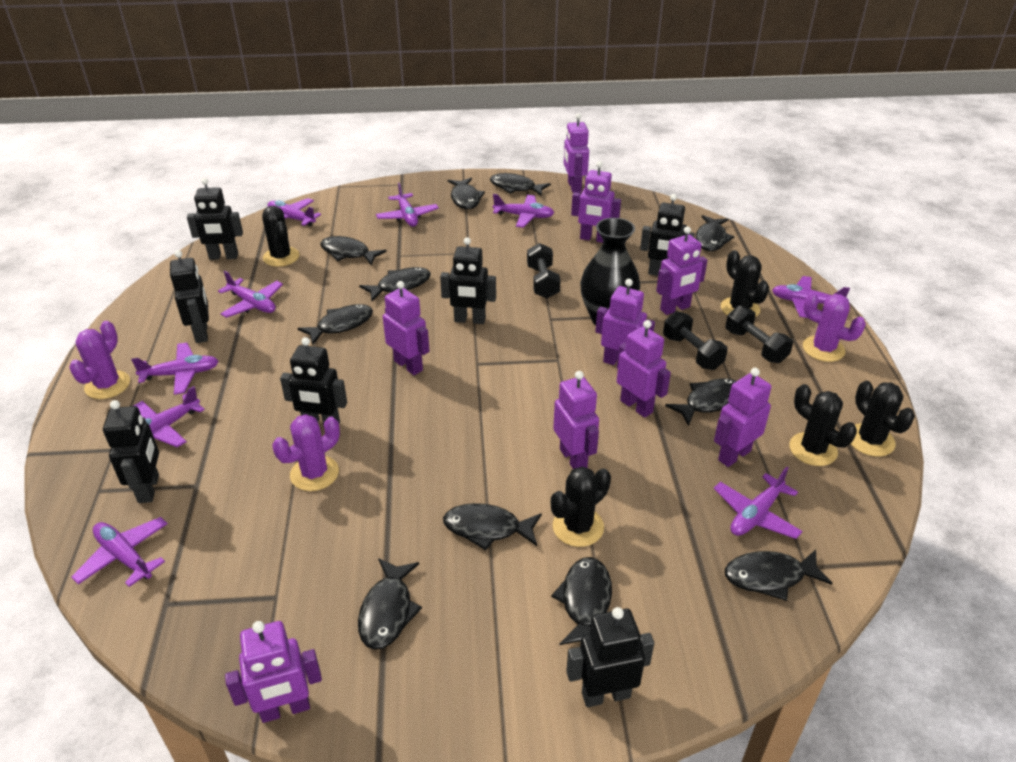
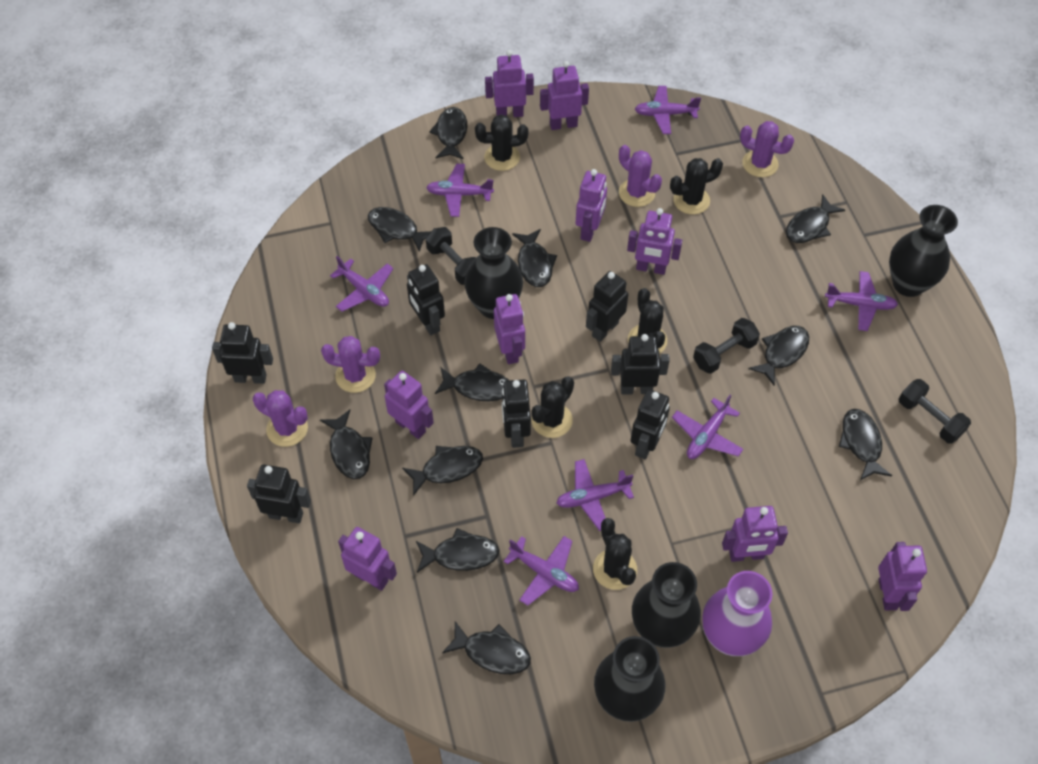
black vase: 1 -> 4
purple cactus: 3 -> 4
purple plane: 9 -> 7
purple vase: 0 -> 1

